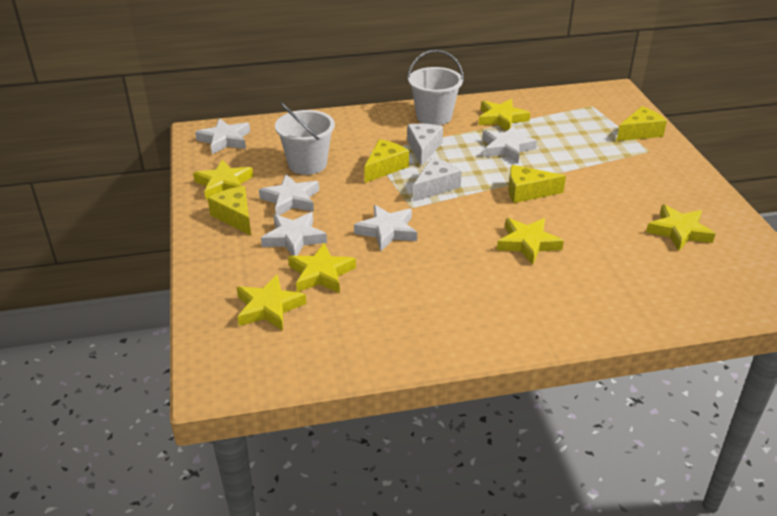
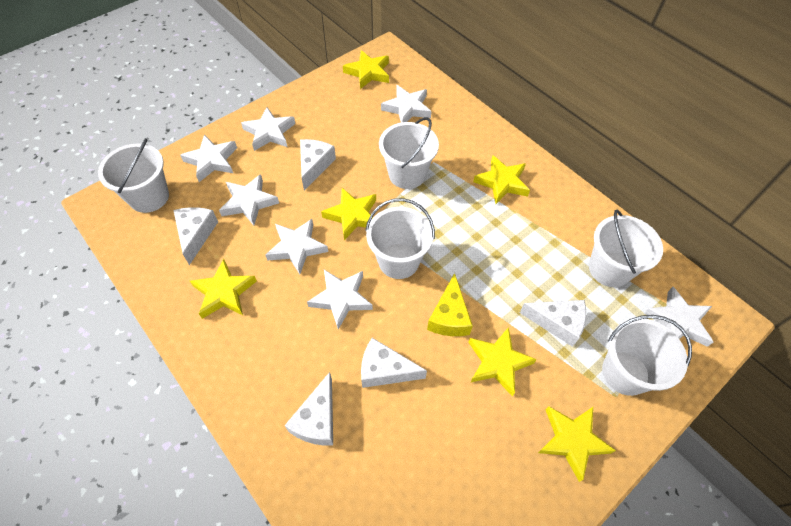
white bucket: 2 -> 5
white cheese: 2 -> 5
white star: 5 -> 7
yellow cheese: 4 -> 1

